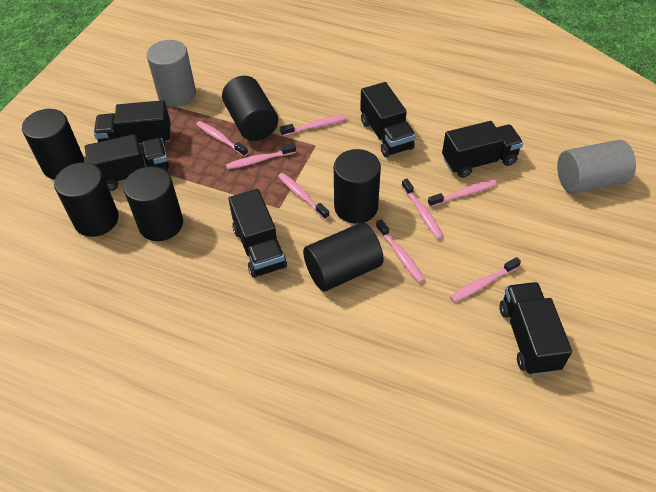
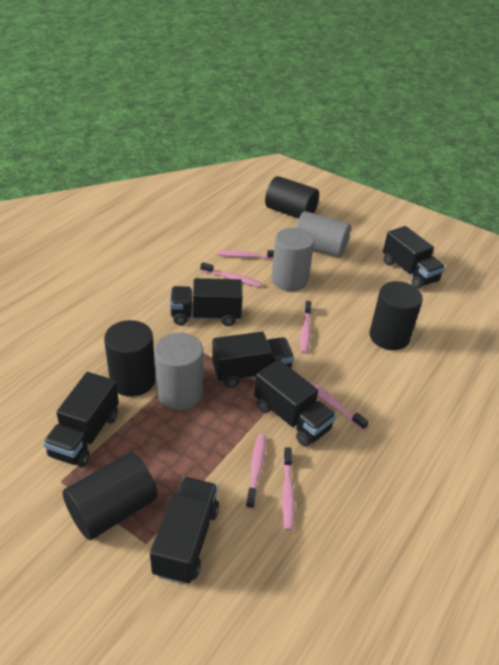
black cylinder: 6 -> 4
grey cylinder: 2 -> 3
pink toothbrush: 8 -> 6

